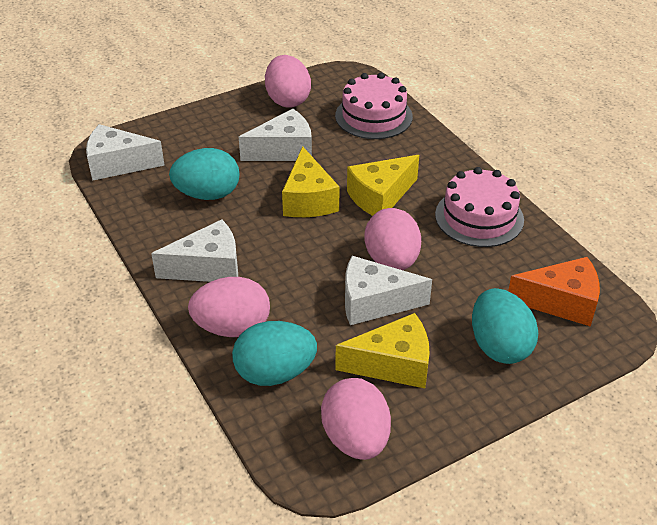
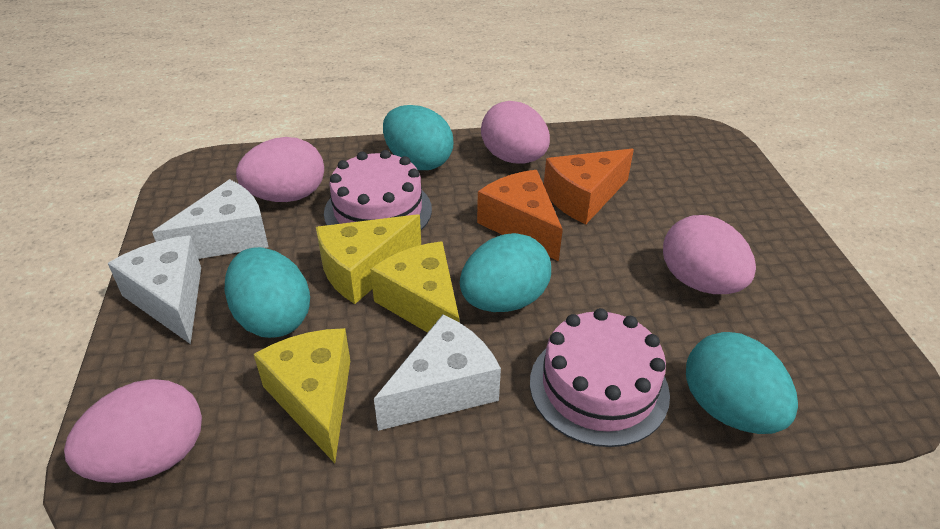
orange cheese: 1 -> 2
turquoise egg: 3 -> 4
white cheese: 4 -> 3

